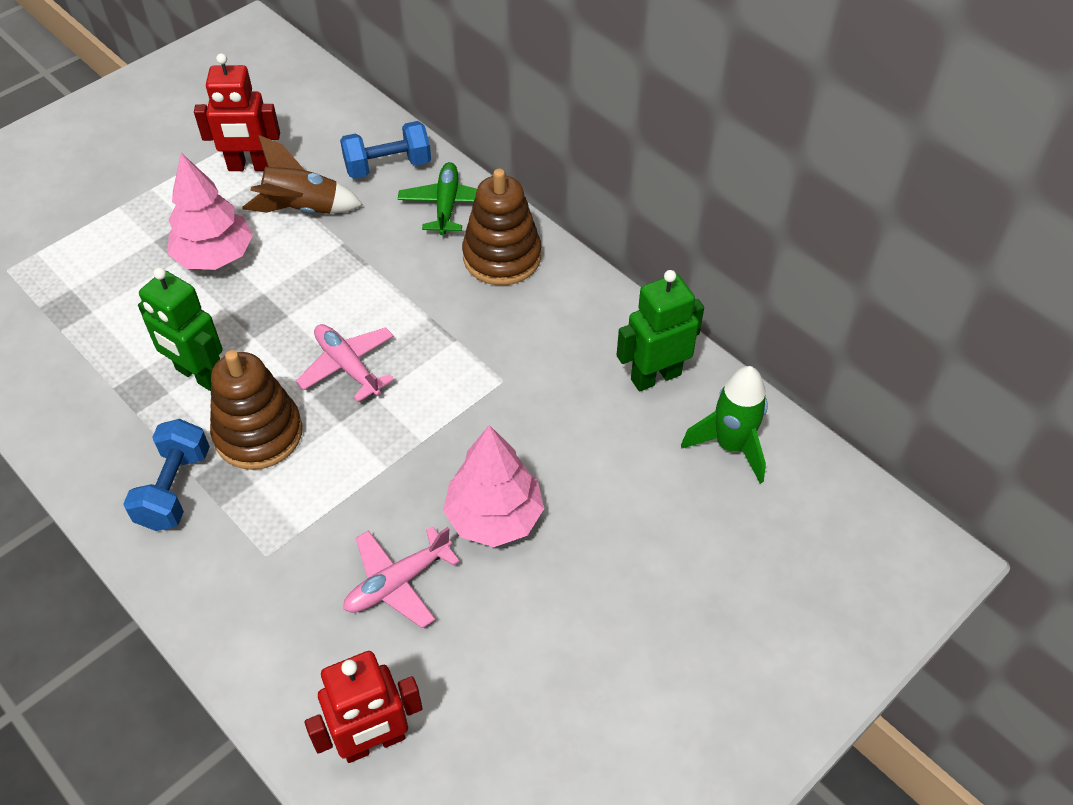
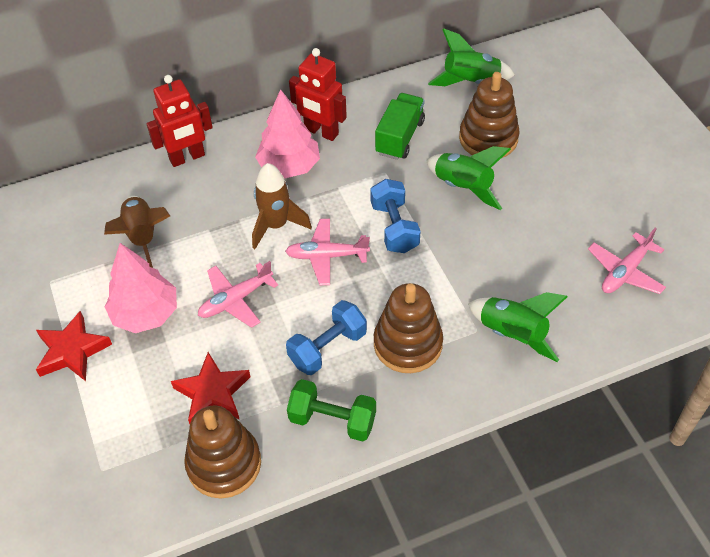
brown rocket: 1 -> 2
brown stacking toy: 2 -> 3
green dumbbell: 0 -> 1
green plane: 1 -> 0
green robot: 2 -> 0
green rocket: 1 -> 3
green truck: 0 -> 1
pink plane: 2 -> 3
red star: 0 -> 2

